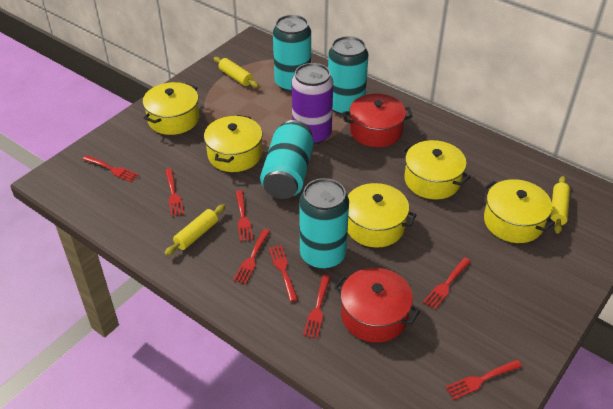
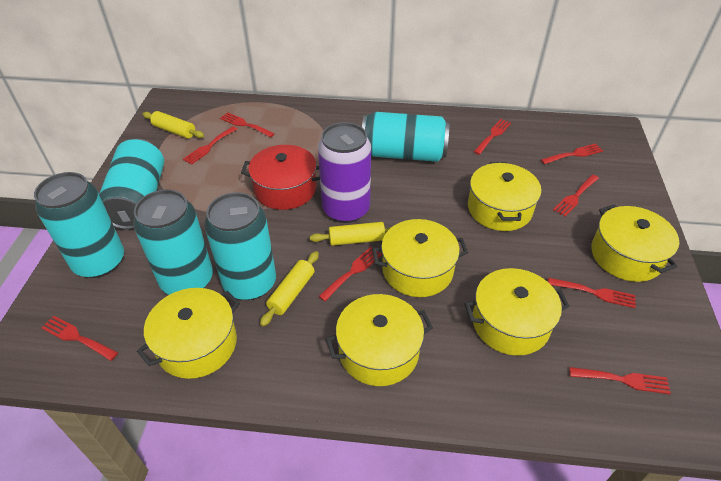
red fork: 8 -> 9
red pot: 2 -> 1
turquoise can: 4 -> 5
yellow pot: 5 -> 6

